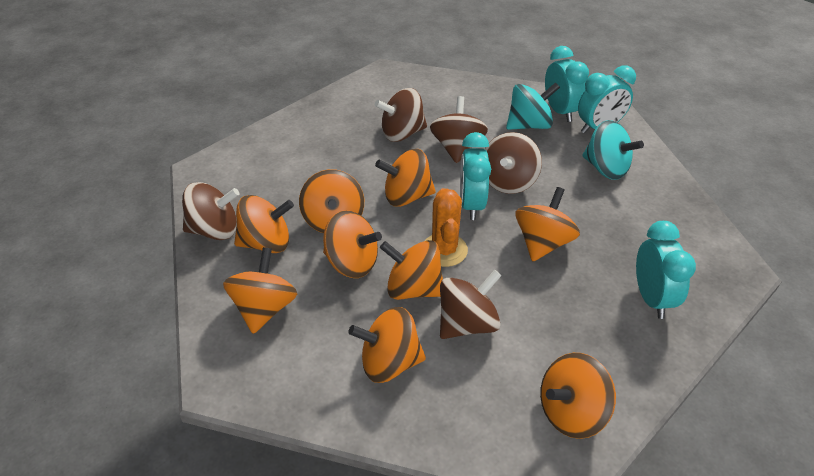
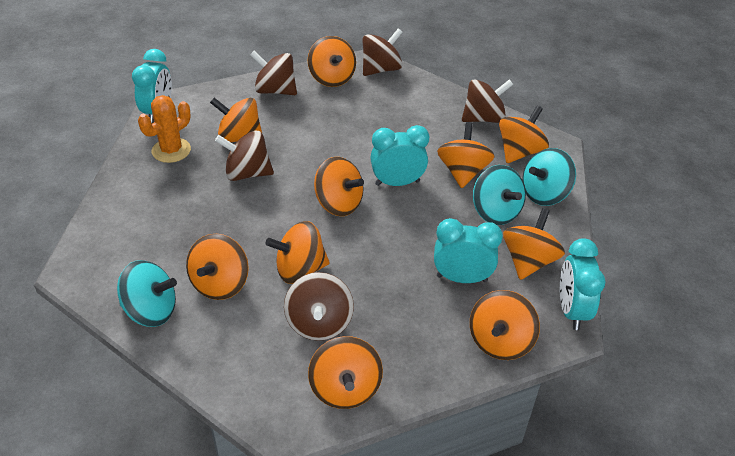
orange spinning top: 9 -> 10
turquoise spinning top: 2 -> 3

